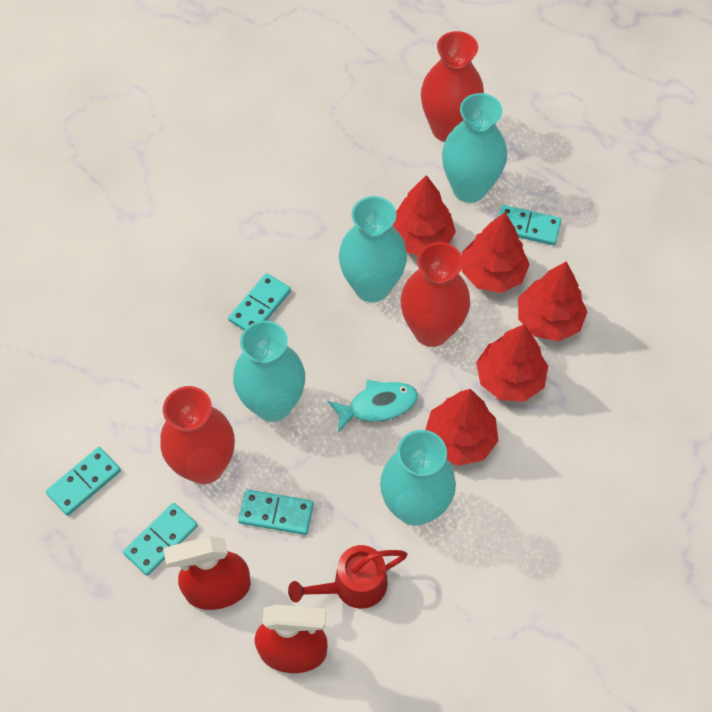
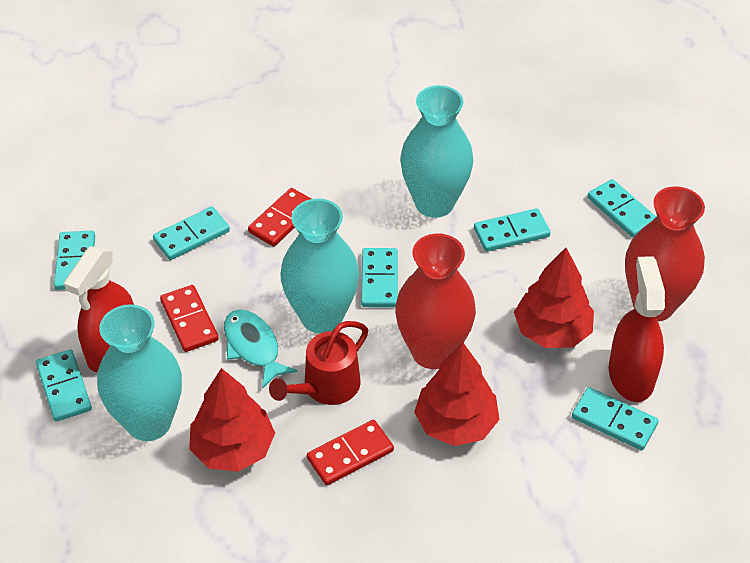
red domino: 0 -> 3
red tree: 5 -> 3
red vase: 3 -> 2
turquoise domino: 5 -> 7
turquoise vase: 4 -> 3

